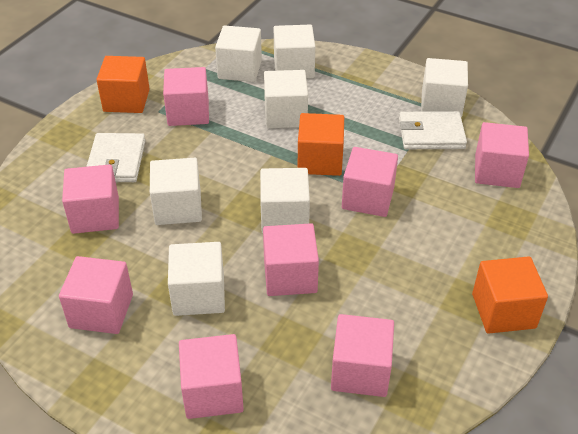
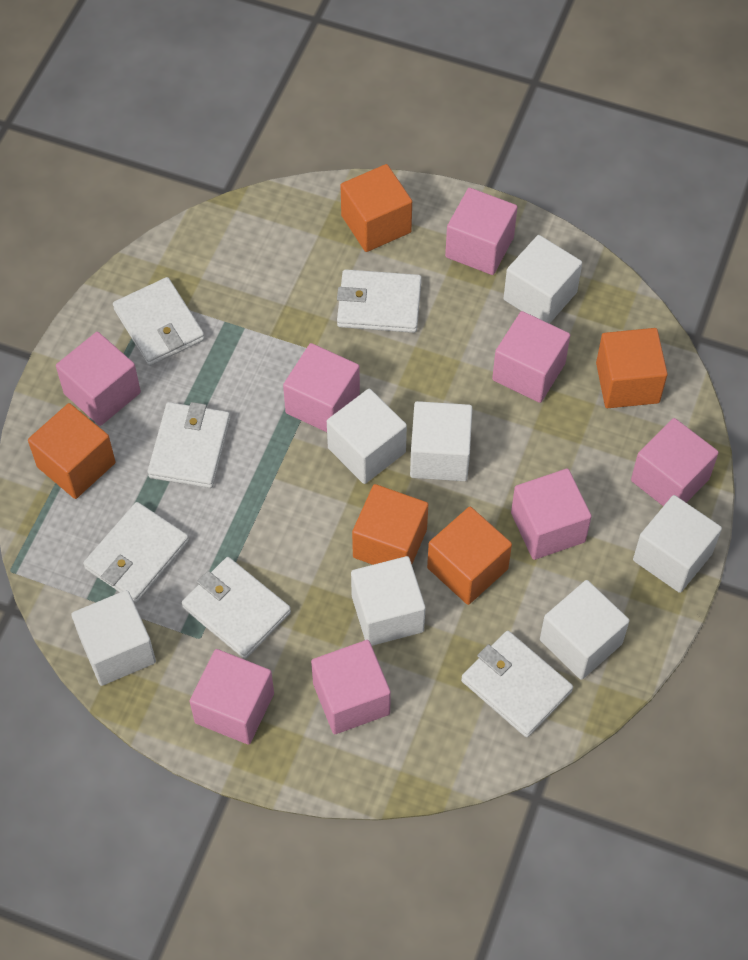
orange cube: 3 -> 5
white wallet: 2 -> 6

